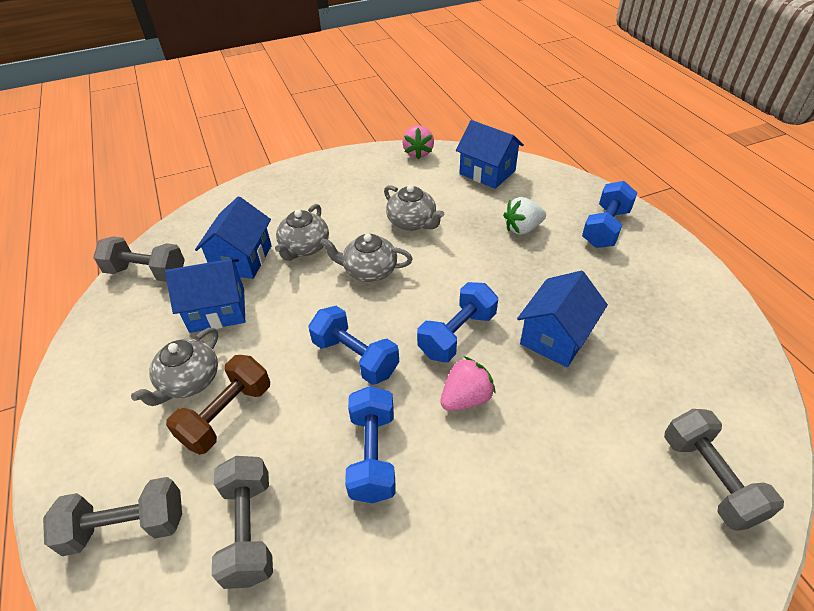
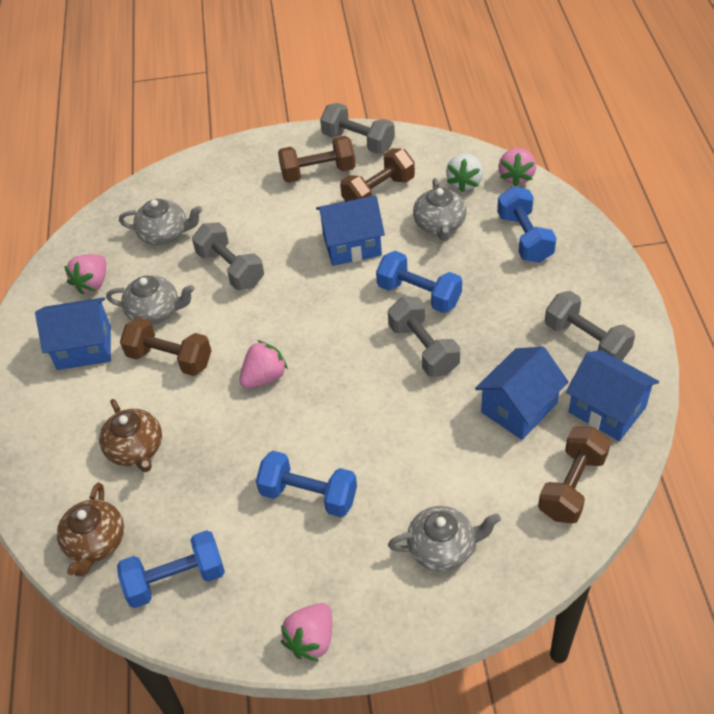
brown dumbbell: 1 -> 4
brown teapot: 0 -> 2
pink strawberry: 2 -> 4

